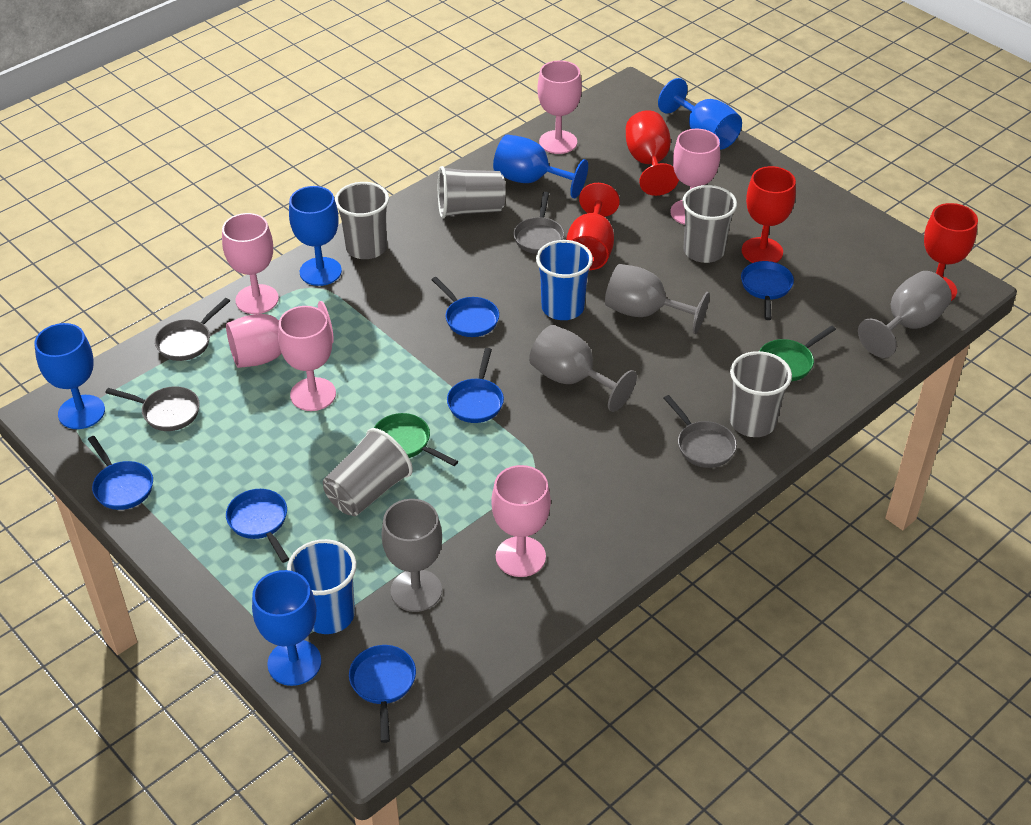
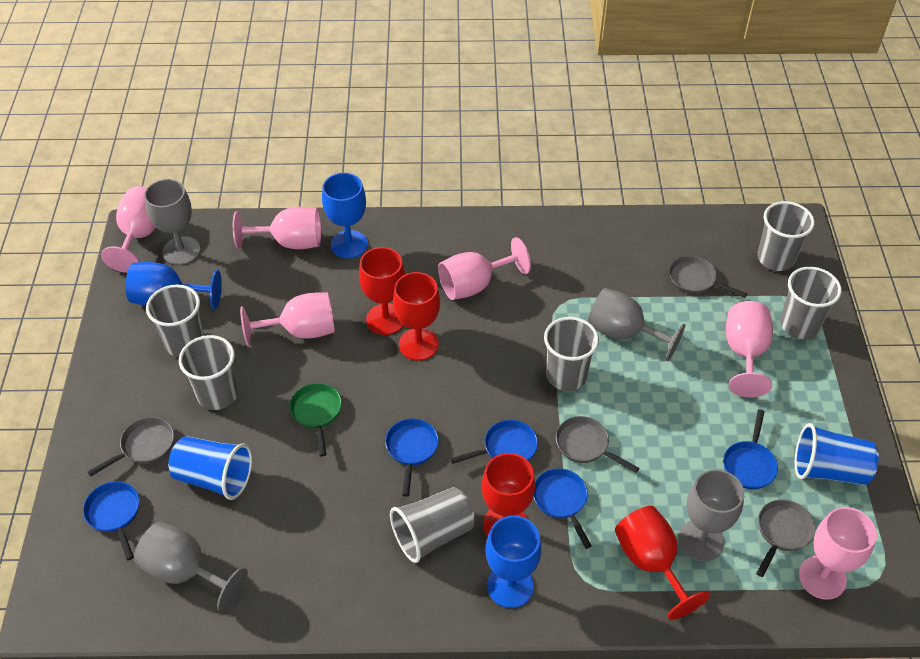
blue goblet: 5 -> 3
blue pan: 6 -> 5
green pan: 2 -> 1
grey cup: 5 -> 6

